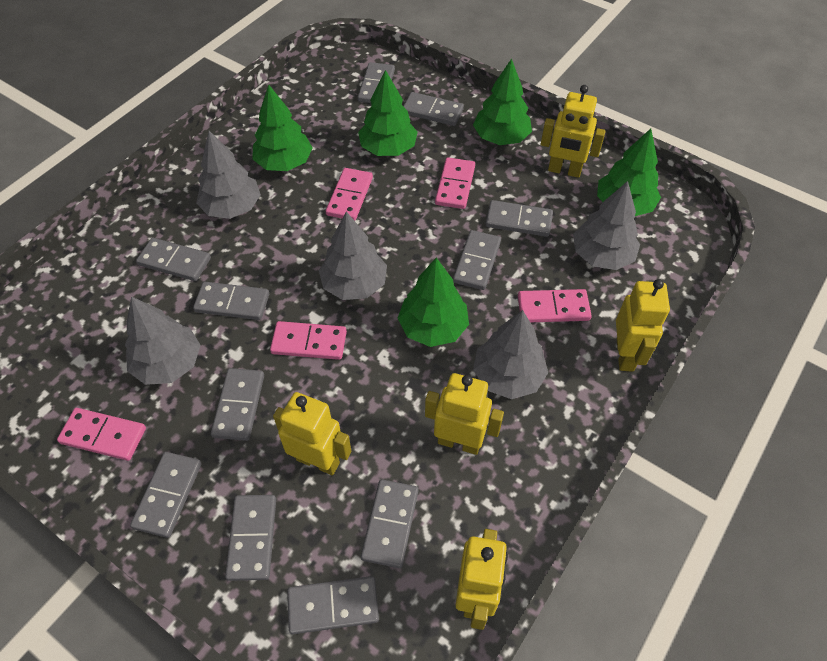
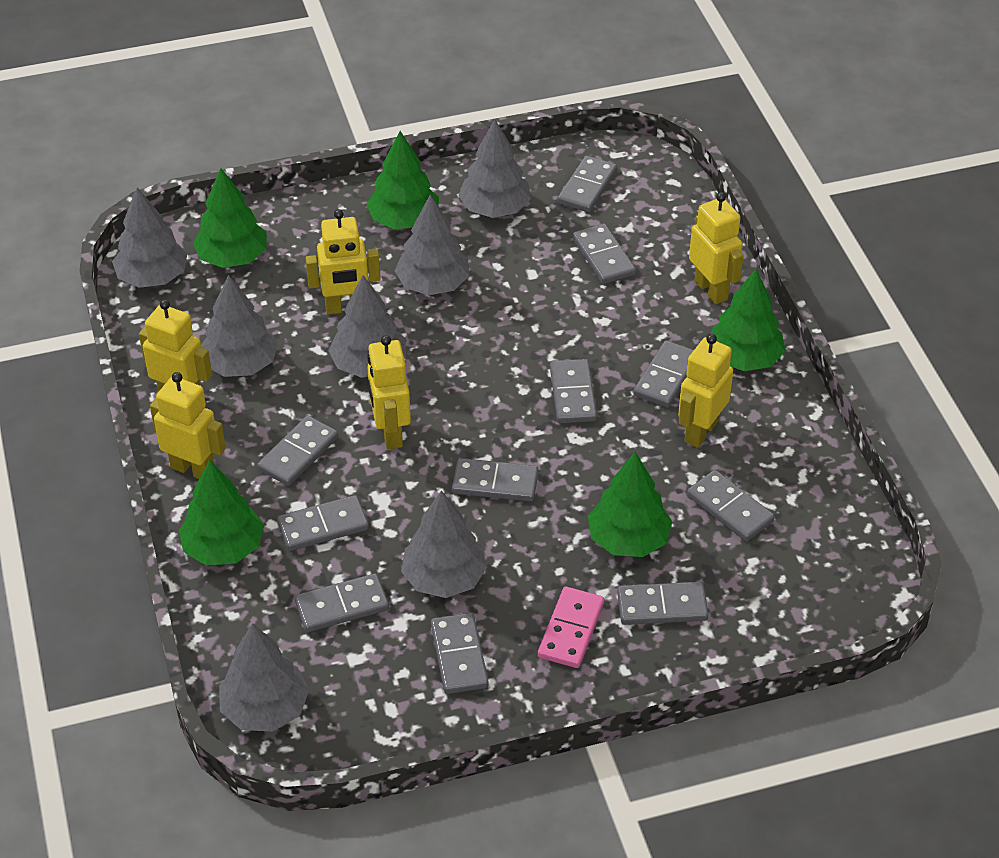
grey tree: 5 -> 7
pink domino: 5 -> 1
yellow robot: 5 -> 6

